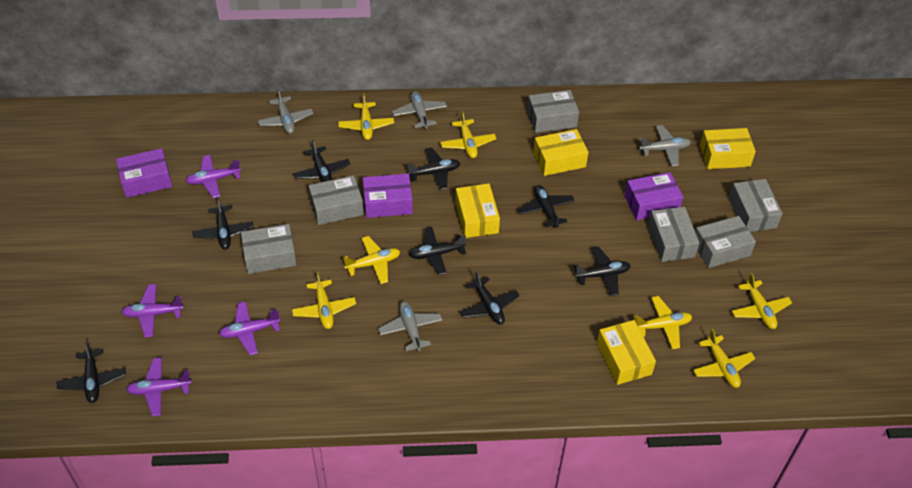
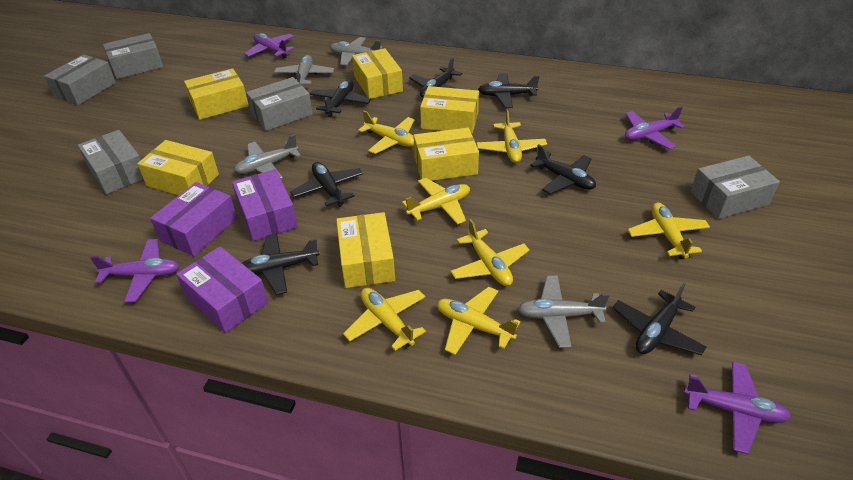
black plane: 8 -> 7
grey box: 6 -> 5
yellow box: 4 -> 6

